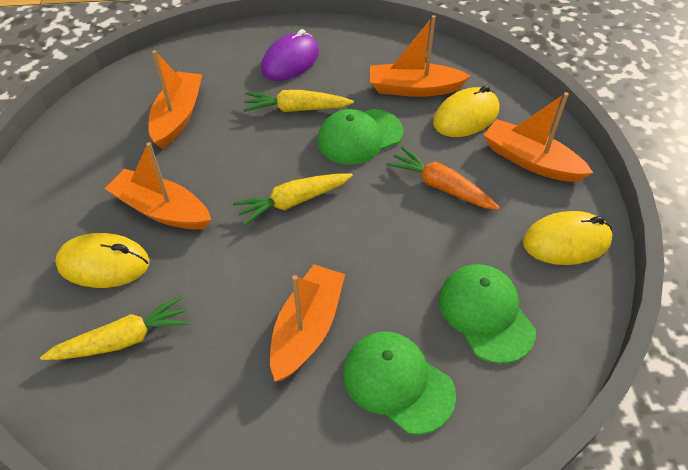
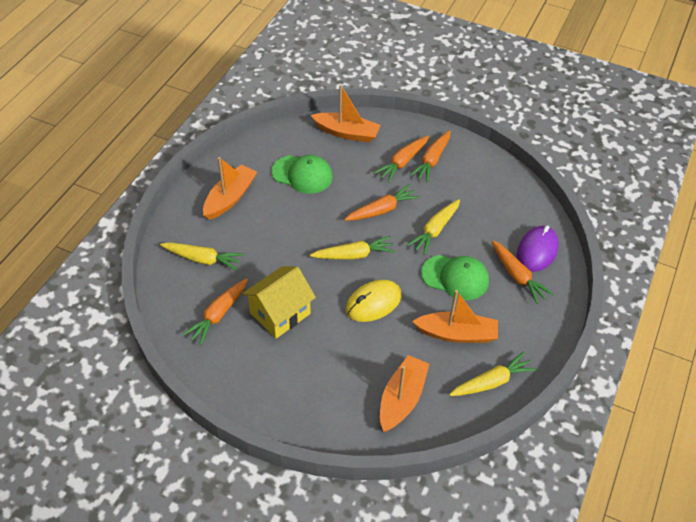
green cap: 3 -> 2
orange boat: 5 -> 4
orange carrot: 1 -> 5
yellow carrot: 3 -> 4
yellow house: 0 -> 1
yellow mouse: 3 -> 1

